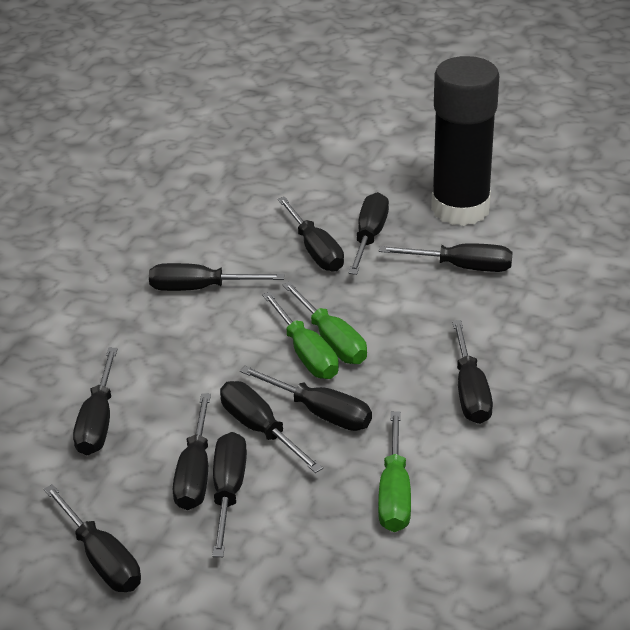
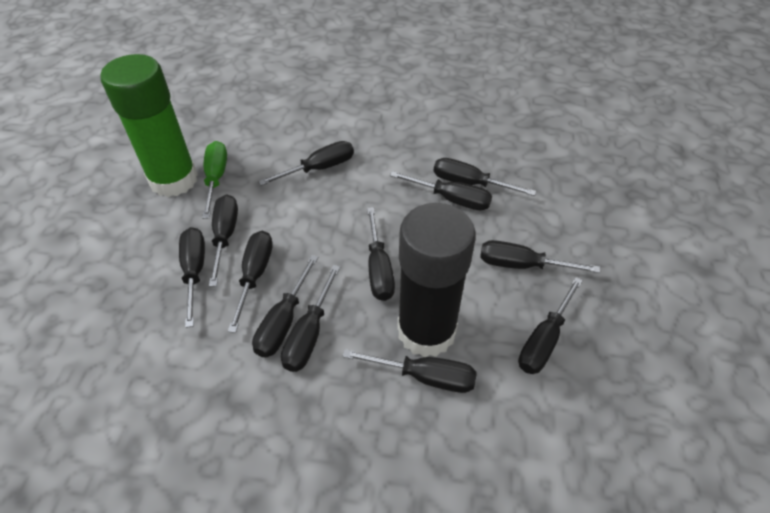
black screwdriver: 11 -> 12
green glue stick: 0 -> 1
green screwdriver: 3 -> 1

